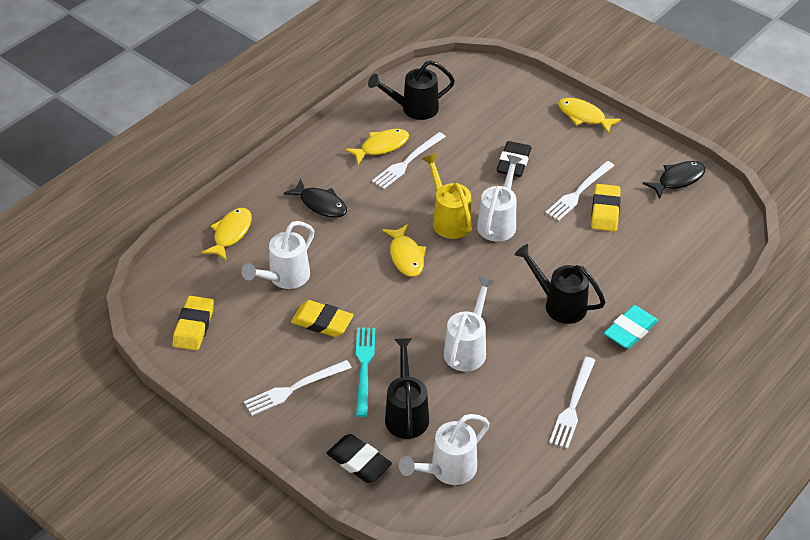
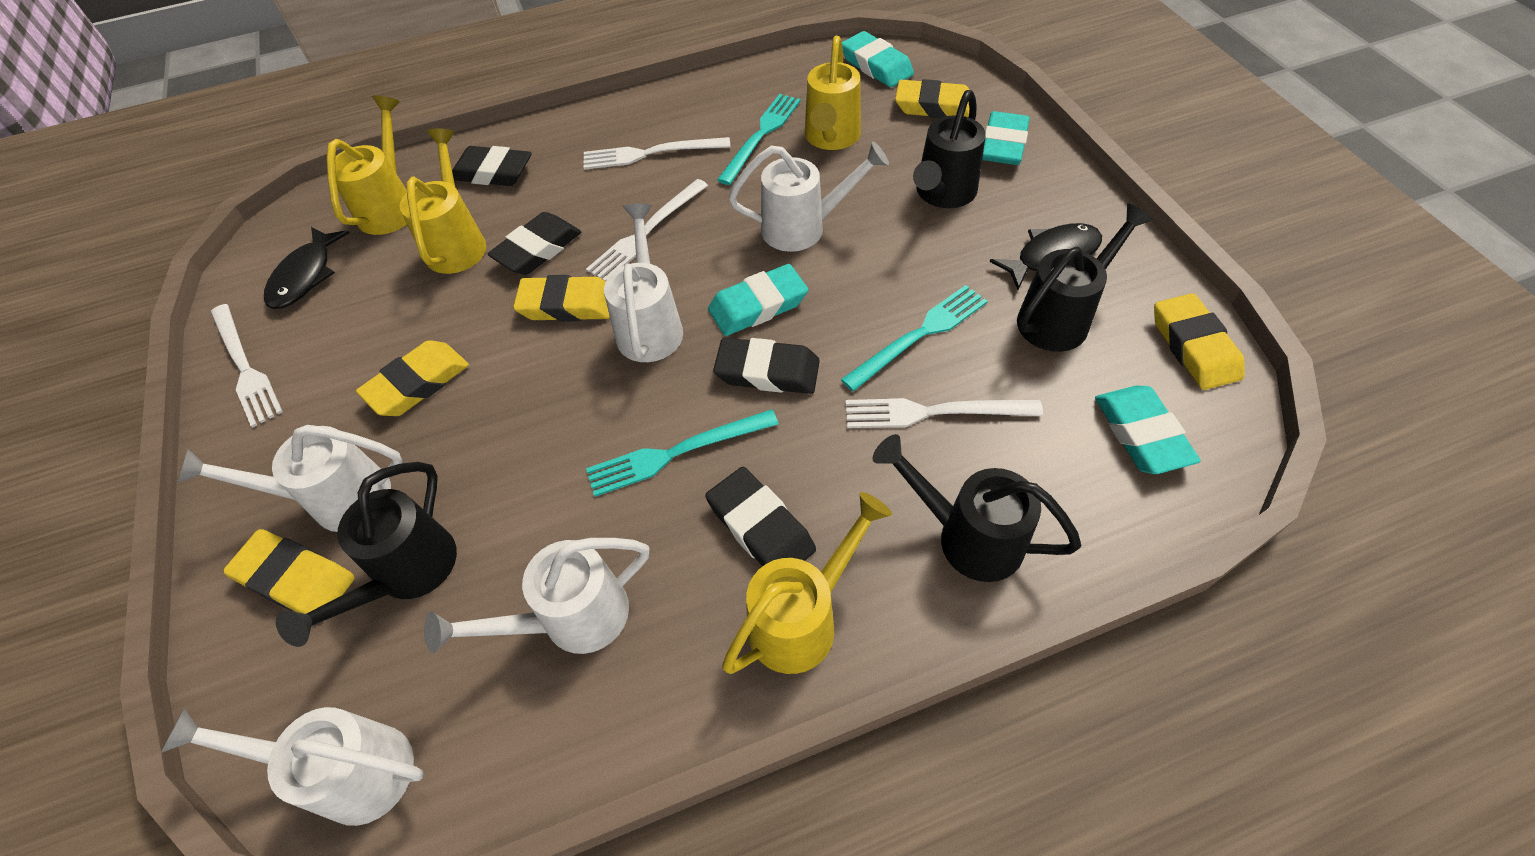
black eraser: 2 -> 4
black watering can: 3 -> 4
turquoise eraser: 1 -> 4
turquoise fork: 1 -> 3
white watering can: 4 -> 5
yellow eraser: 3 -> 5
yellow fish: 4 -> 0
yellow watering can: 1 -> 4

